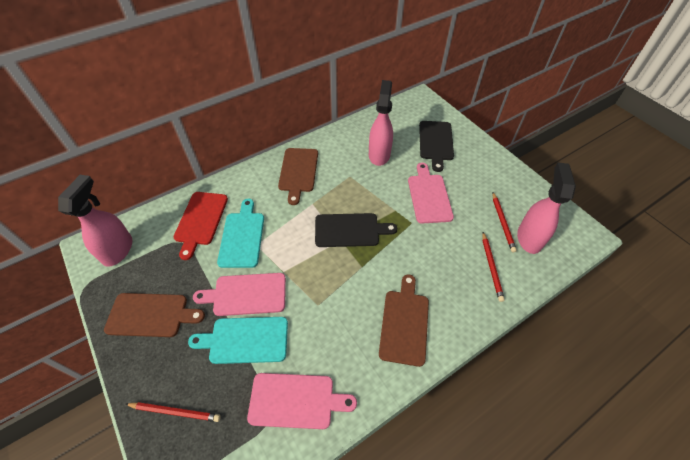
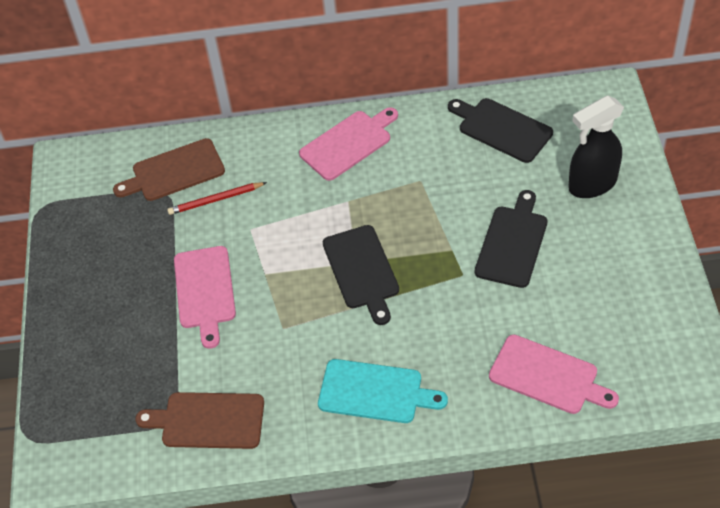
black cutting board: 2 -> 3
black spray bottle: 0 -> 1
brown cutting board: 3 -> 2
pink spray bottle: 3 -> 0
red cutting board: 1 -> 0
red pencil: 3 -> 1
turquoise cutting board: 2 -> 1

